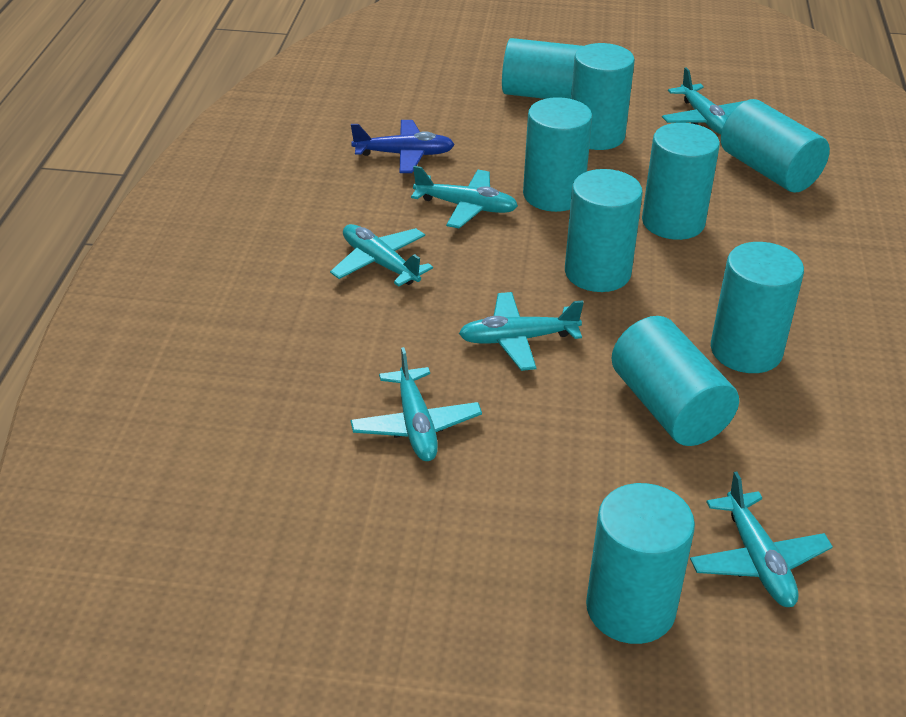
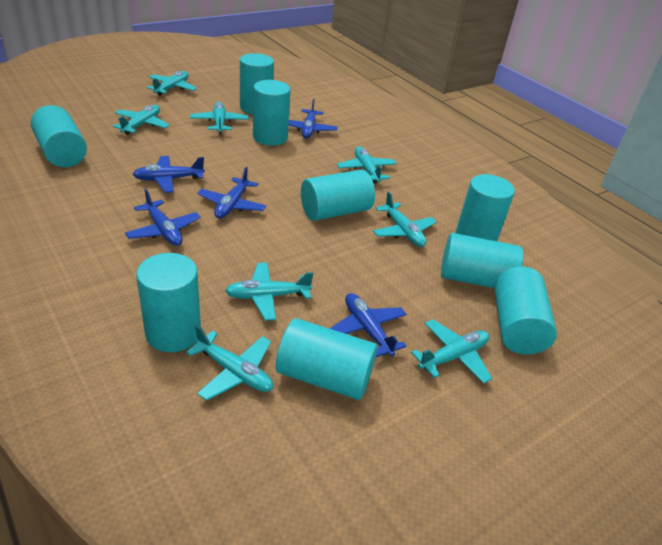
blue plane: 1 -> 5
turquoise plane: 6 -> 8

